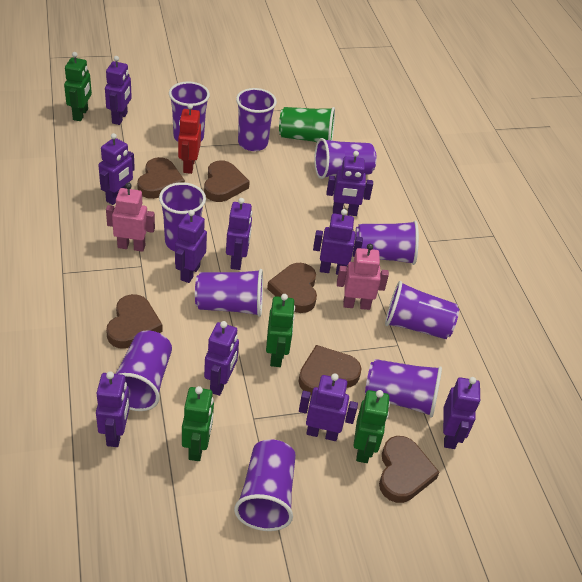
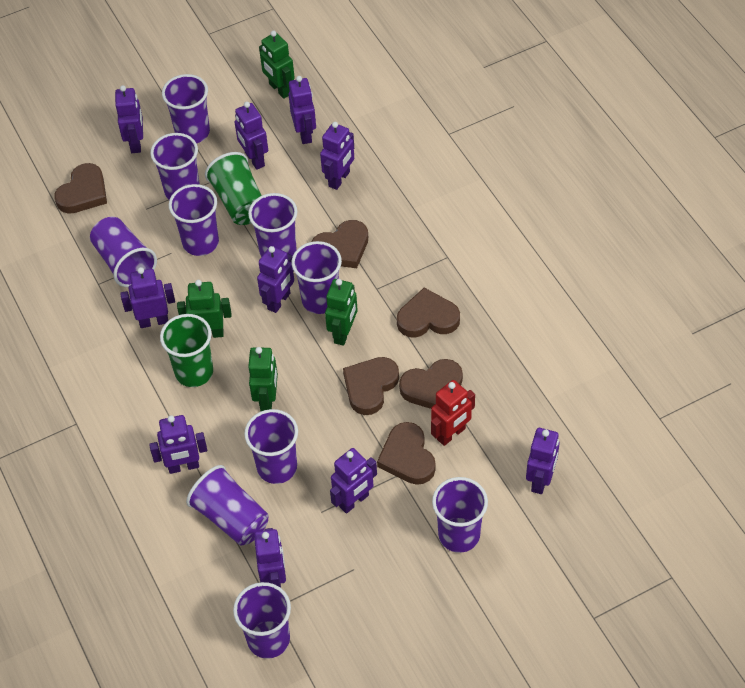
green cup: 1 -> 2
pink robot: 2 -> 0

